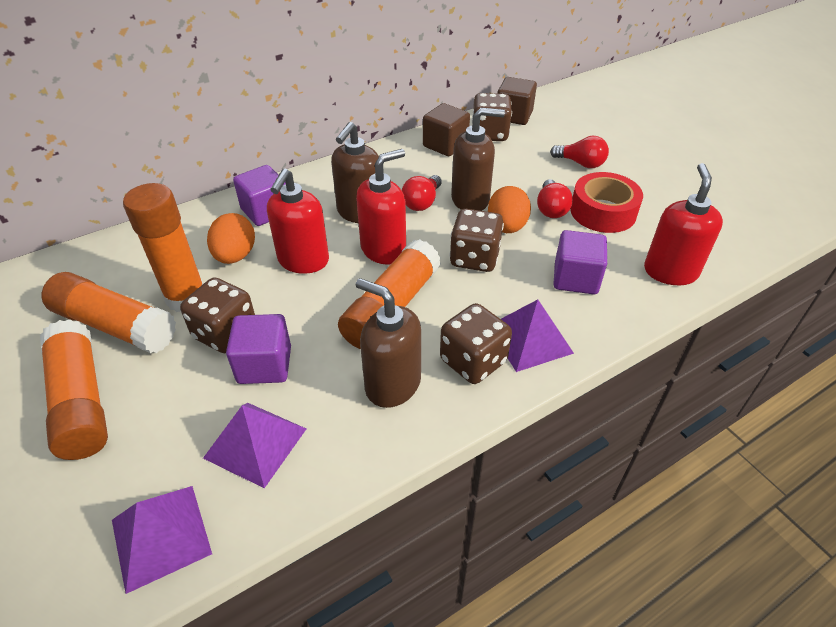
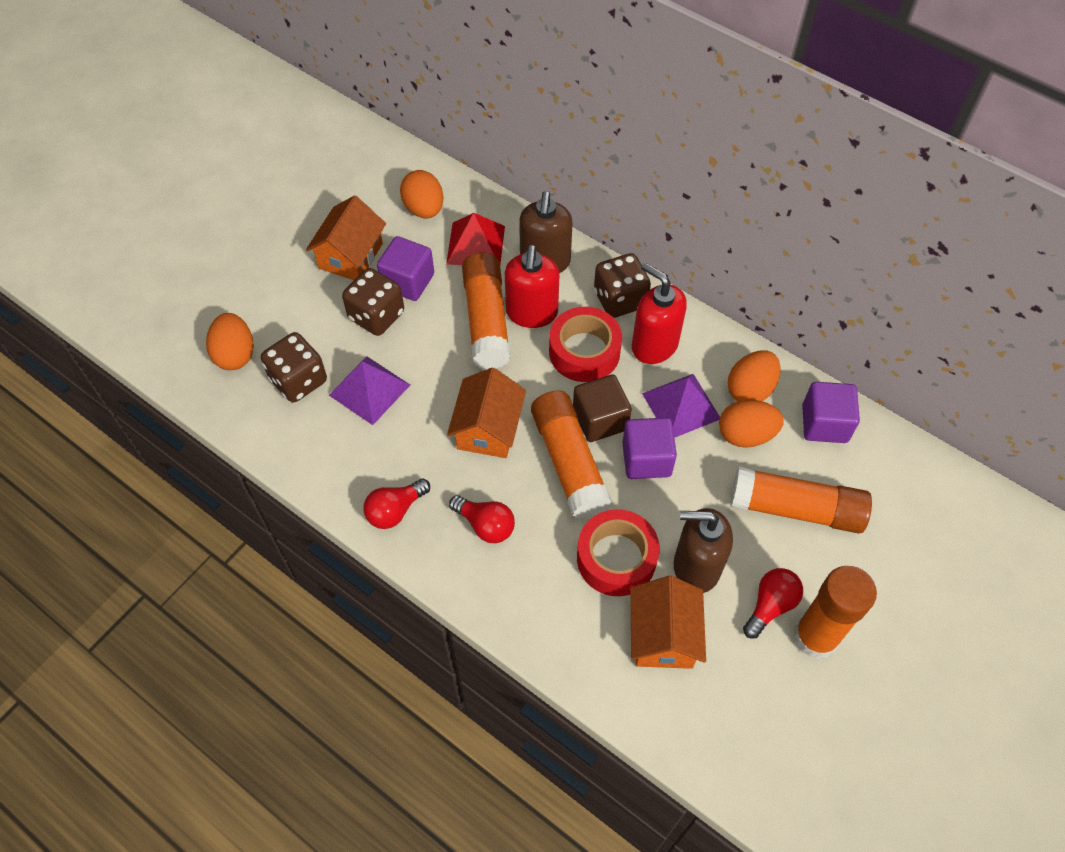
brown cube: 2 -> 1
brown dice: 4 -> 3
brown soap dispenser: 3 -> 2
orange egg: 2 -> 4
orange house: 0 -> 3
purple pyramid: 3 -> 2
red pyramid: 0 -> 1
red soap dispenser: 3 -> 2
red tape: 1 -> 2

